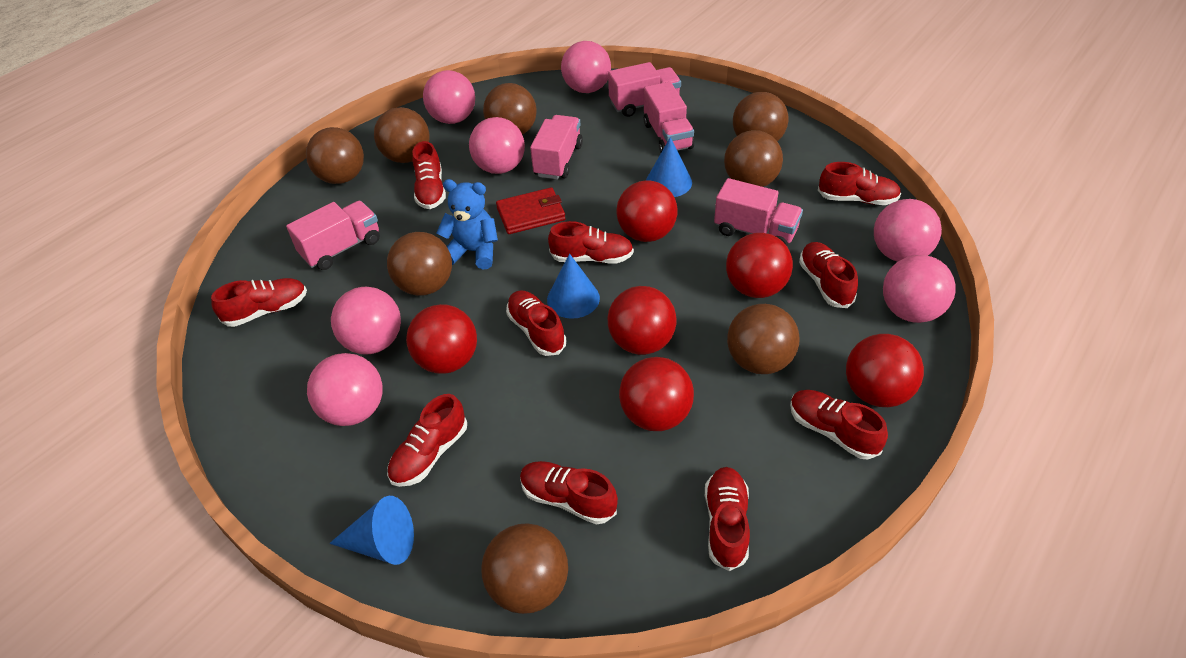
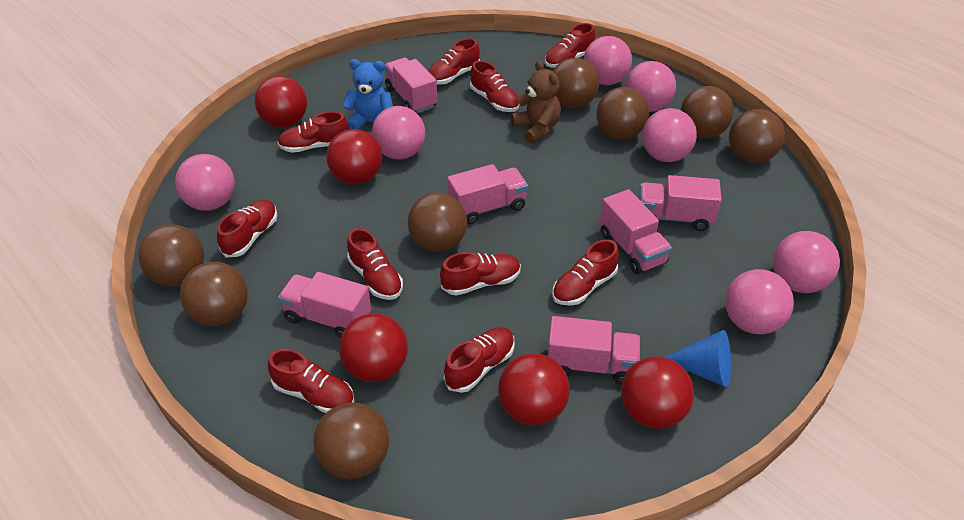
blue cone: 3 -> 1
brown teddy bear: 0 -> 1
pink truck: 5 -> 6
red ball: 6 -> 5
red wallet: 1 -> 0

